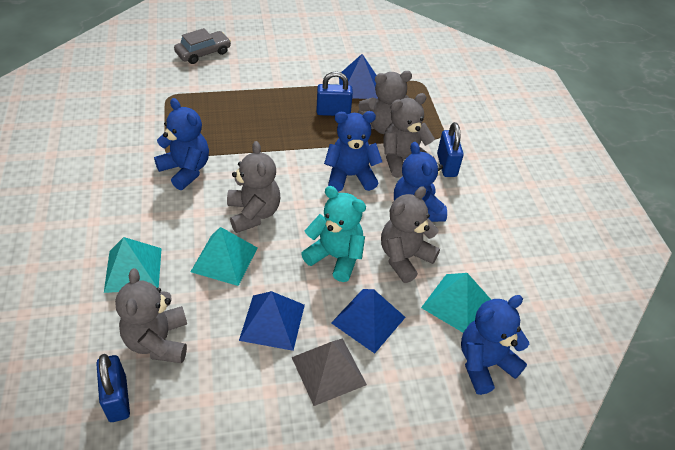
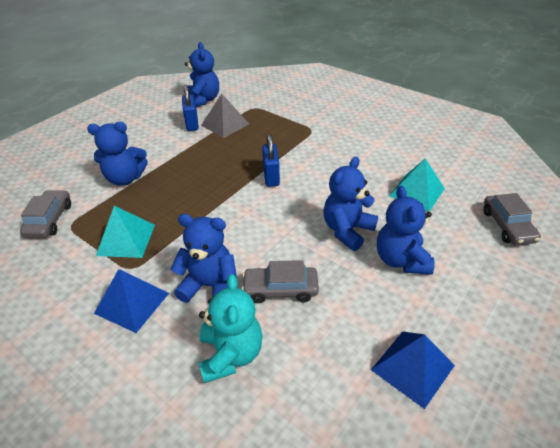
blue padlock: 3 -> 2
blue pyramid: 3 -> 2
blue teddy bear: 4 -> 5
grey car: 1 -> 3
grey teddy bear: 5 -> 0
turquoise pyramid: 3 -> 2

